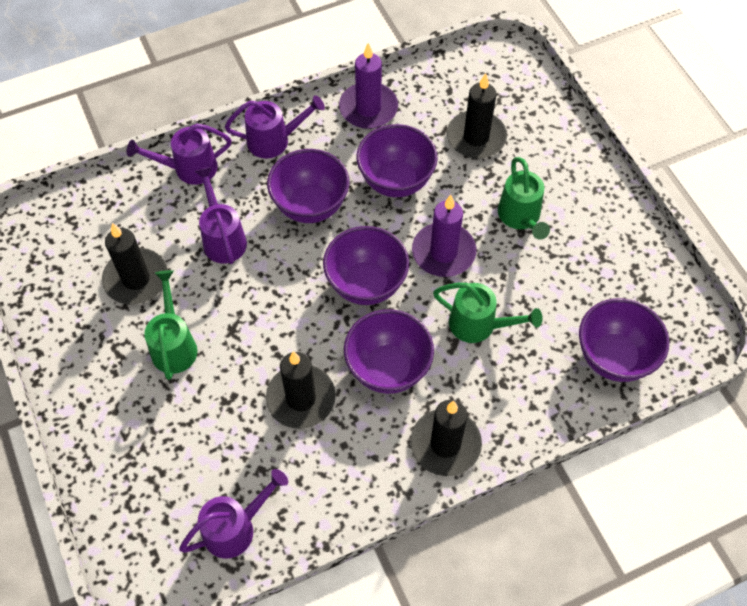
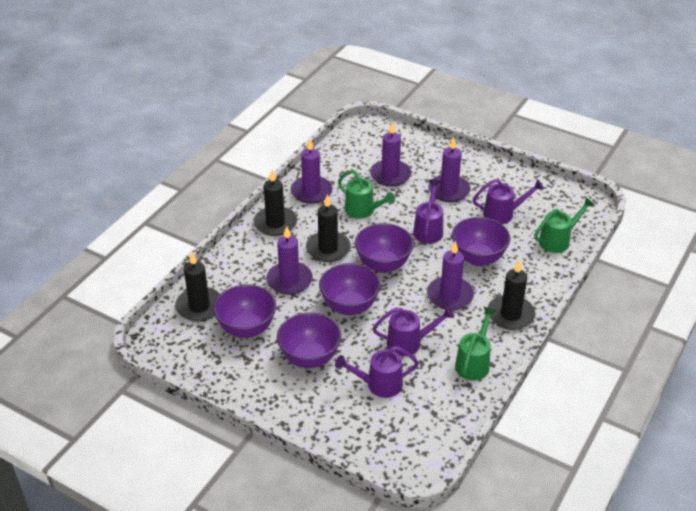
purple candle: 2 -> 5

